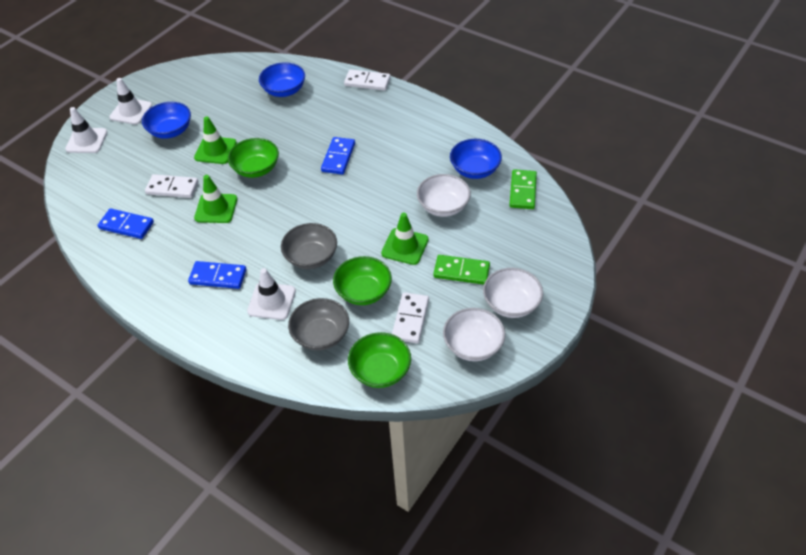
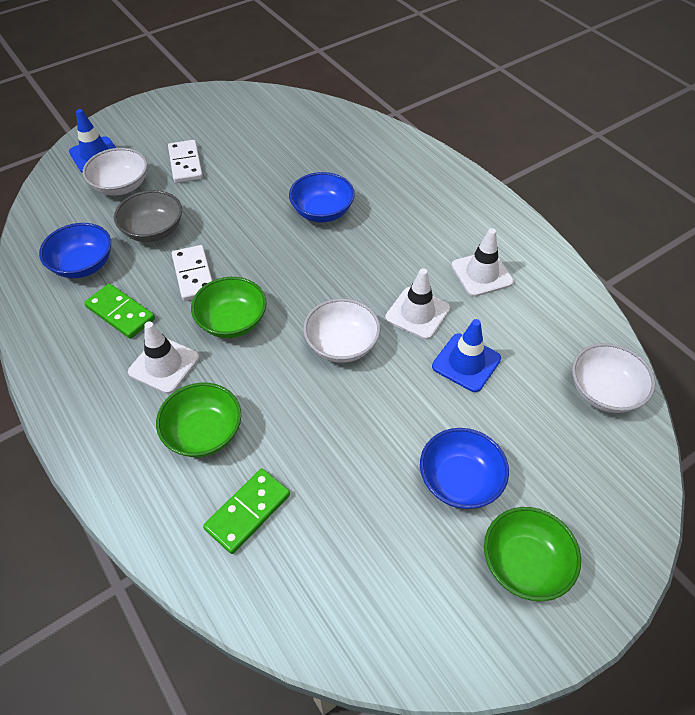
blue domino: 3 -> 0
blue traffic cone: 0 -> 2
green traffic cone: 3 -> 0
grey bowl: 2 -> 1
white domino: 3 -> 2

